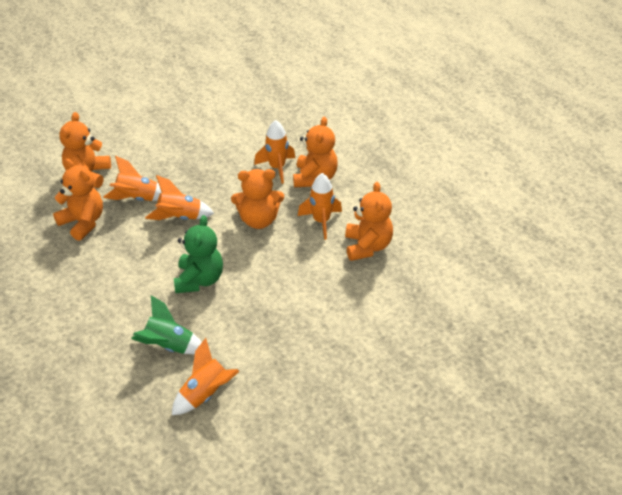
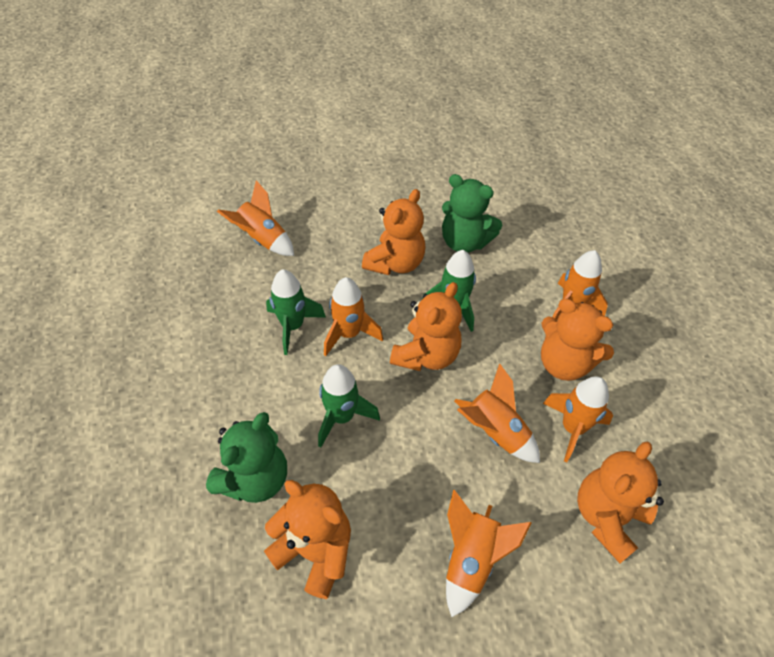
green rocket: 1 -> 3
green teddy bear: 1 -> 2
orange rocket: 5 -> 6

